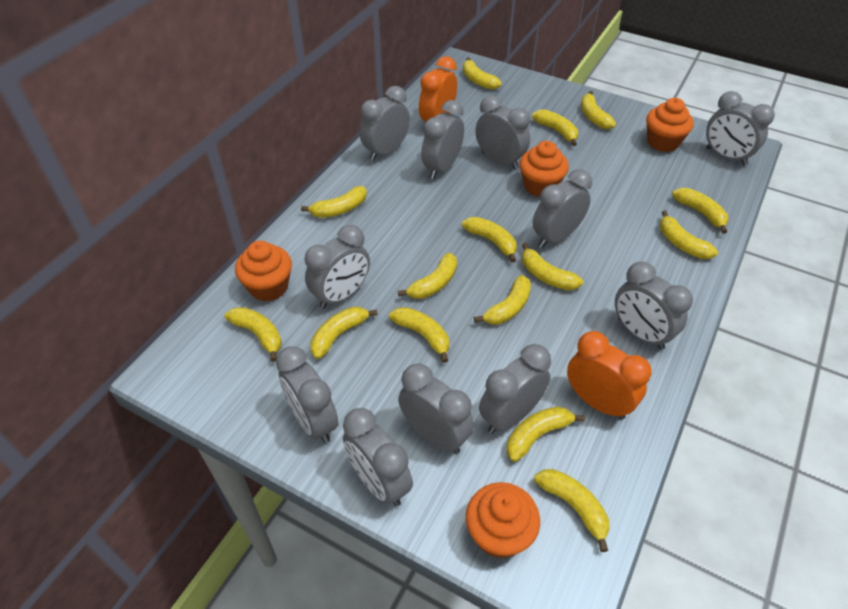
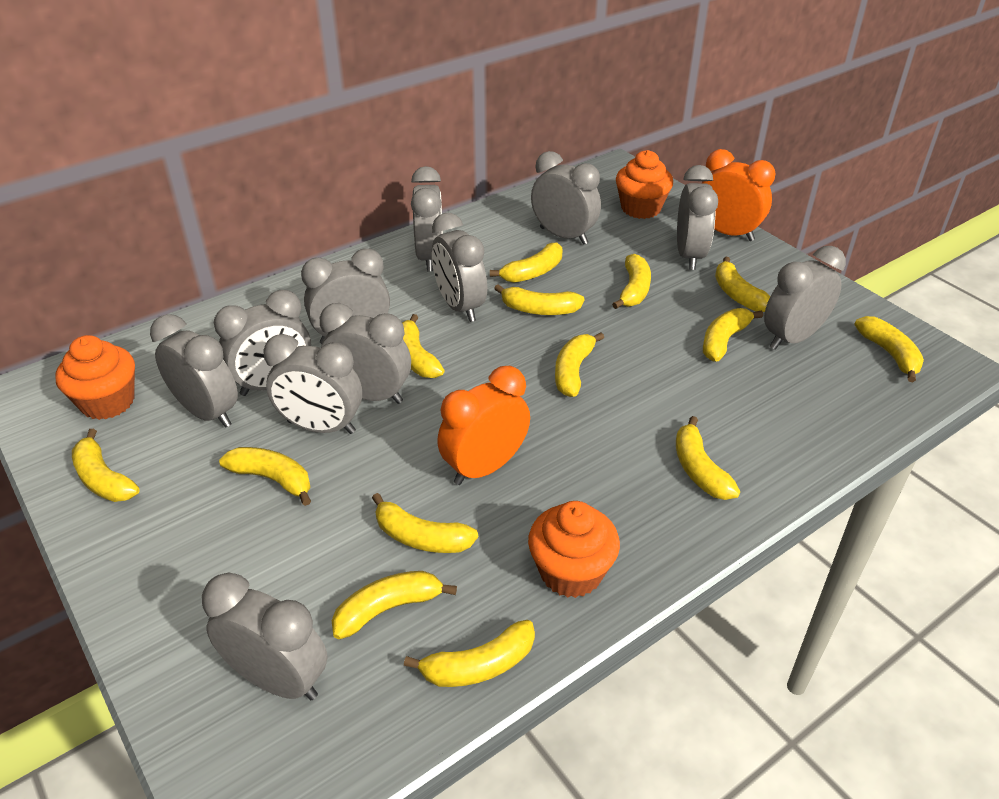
orange cupcake: 4 -> 3
yellow banana: 15 -> 14

